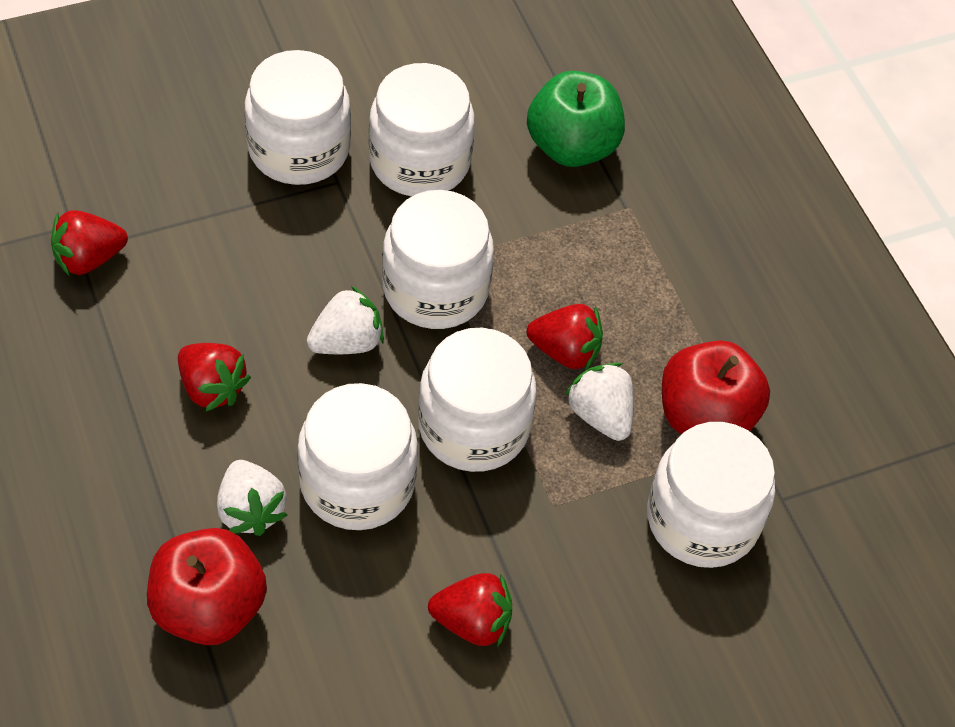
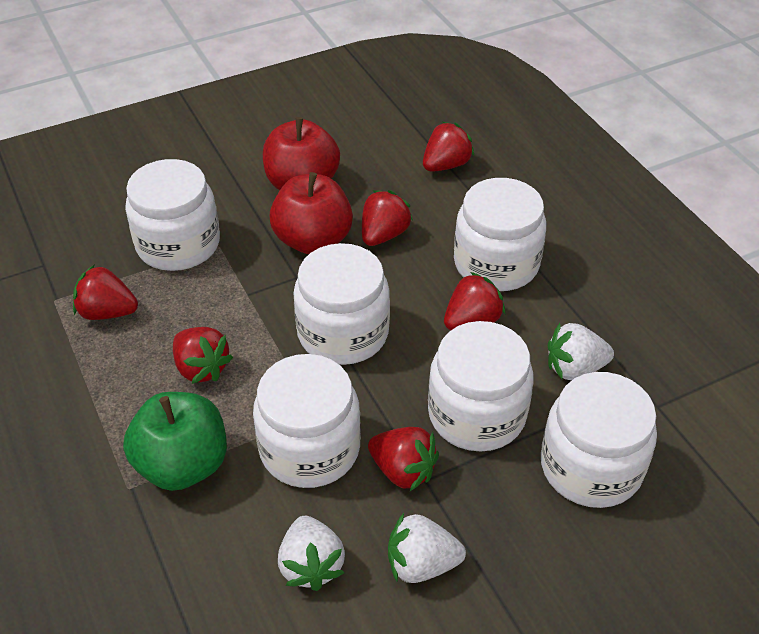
red strawberry: 4 -> 6

